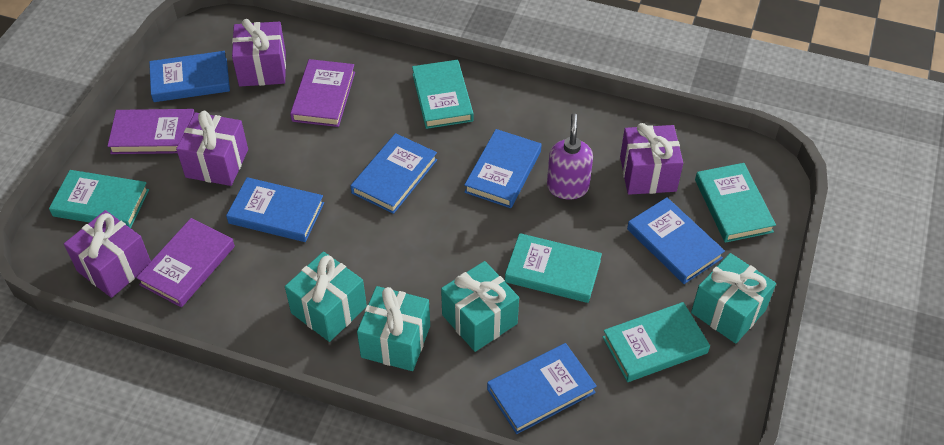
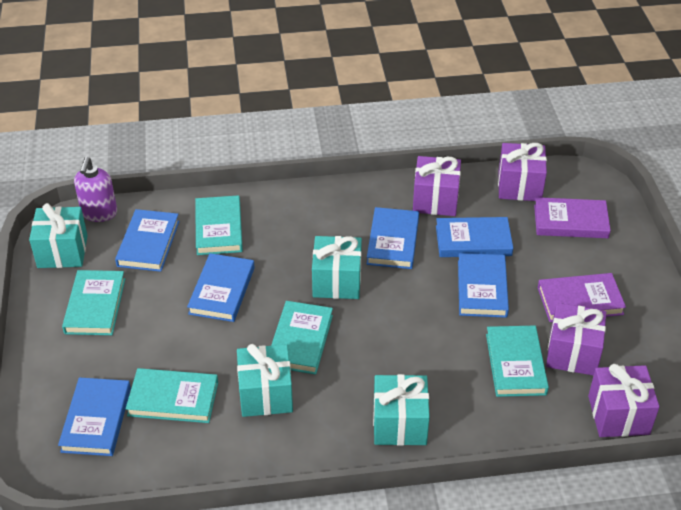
purple book: 3 -> 2

